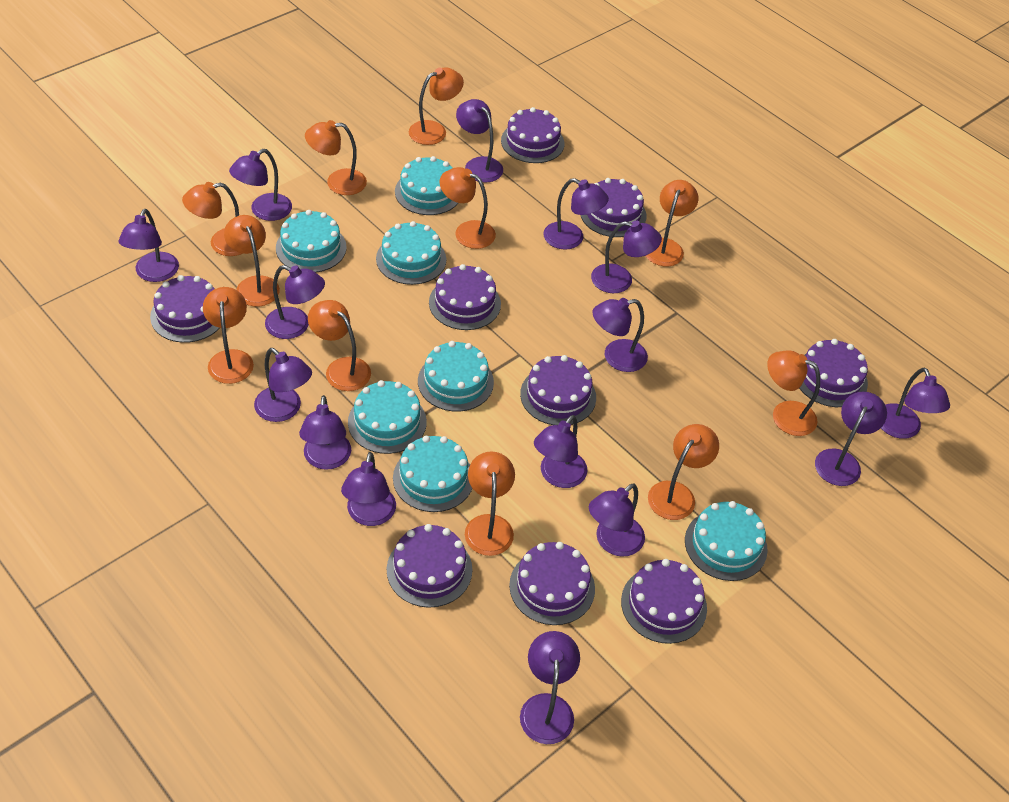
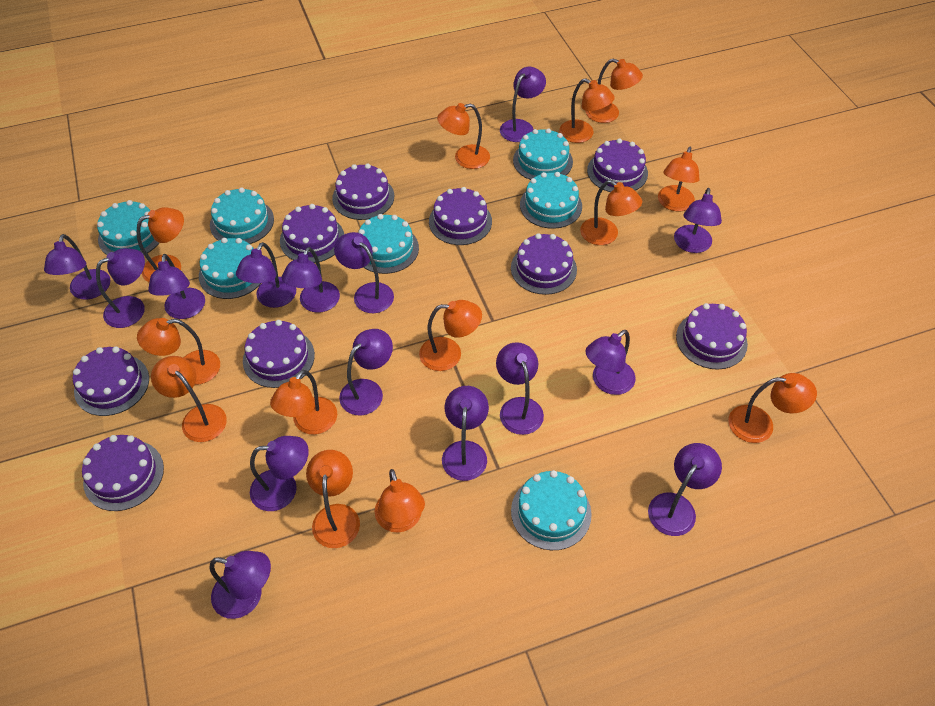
orange lamp: 11 -> 13

